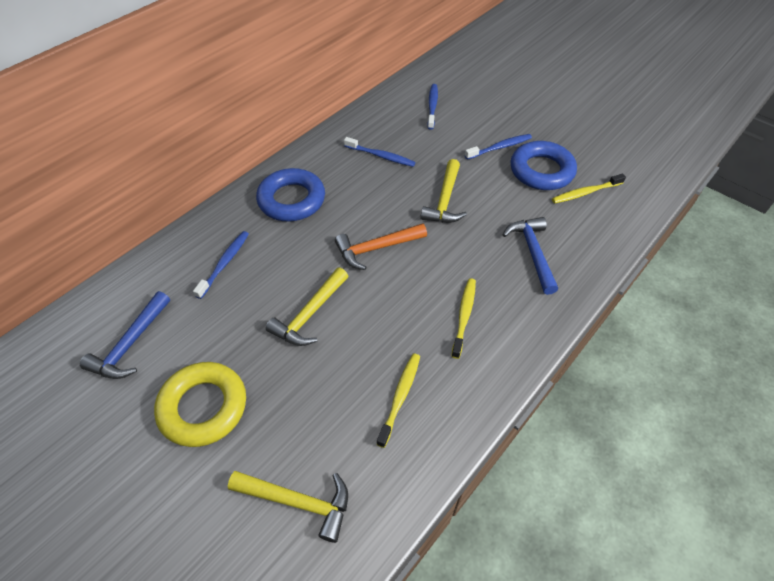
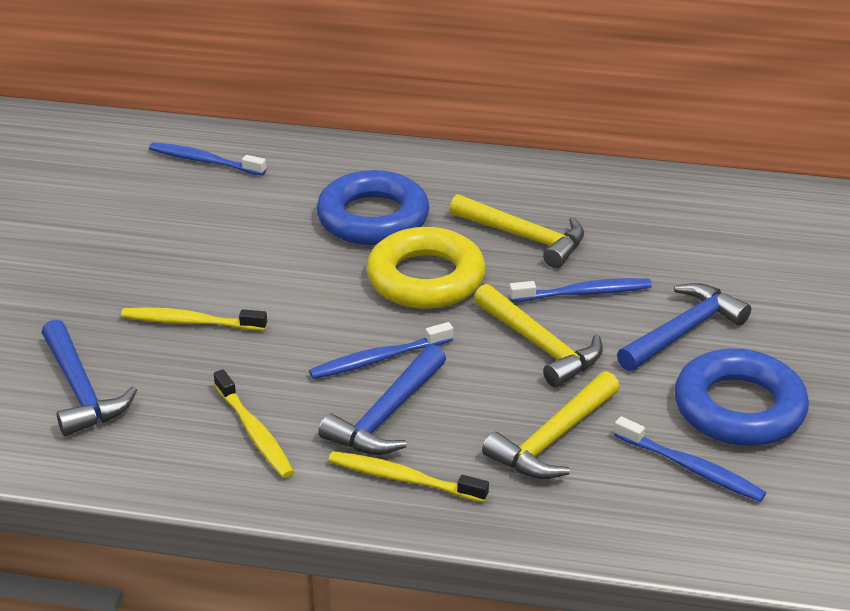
blue hammer: 2 -> 3
orange hammer: 1 -> 0

